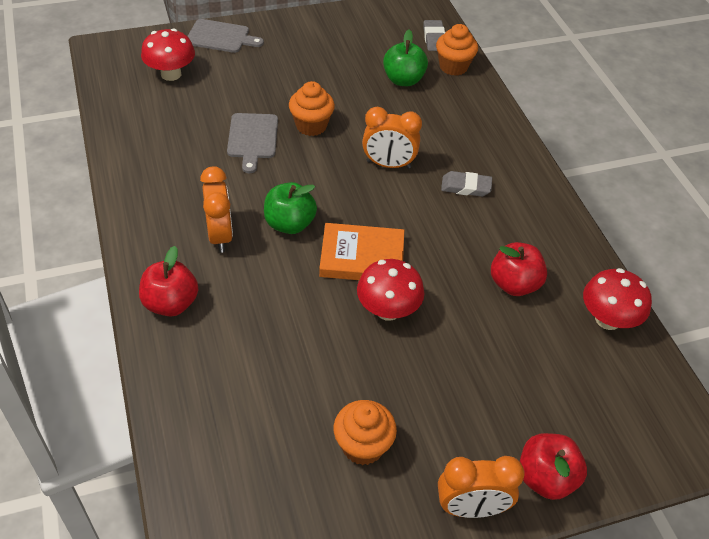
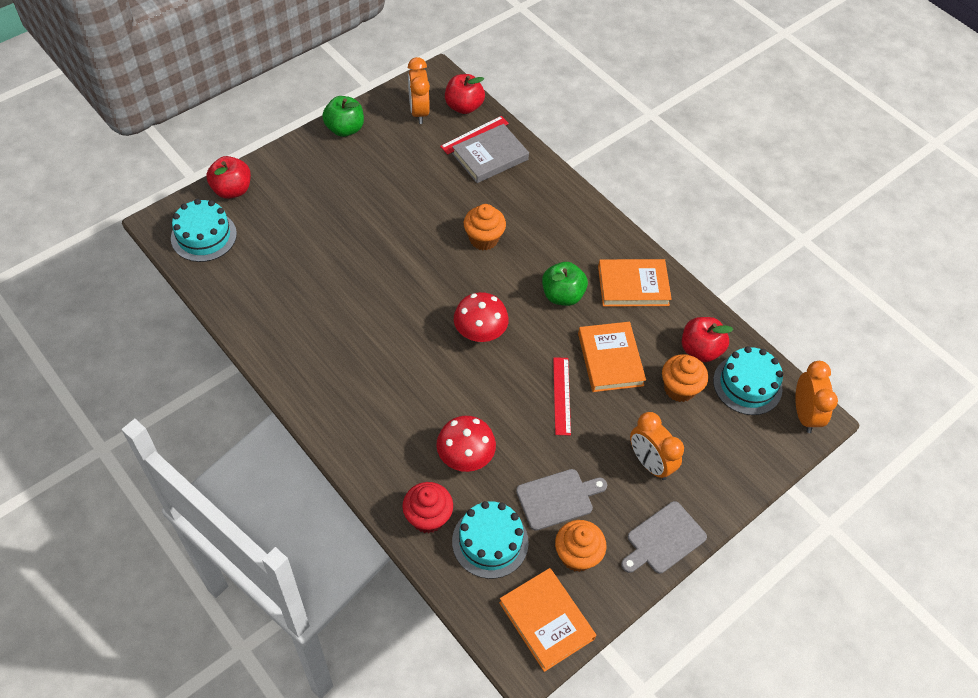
grey book: 0 -> 1
grey eraser: 2 -> 0
orange book: 1 -> 3
red cupcake: 0 -> 1
red mushroom: 3 -> 2
red ruler: 0 -> 2
turquoise cake: 0 -> 3

